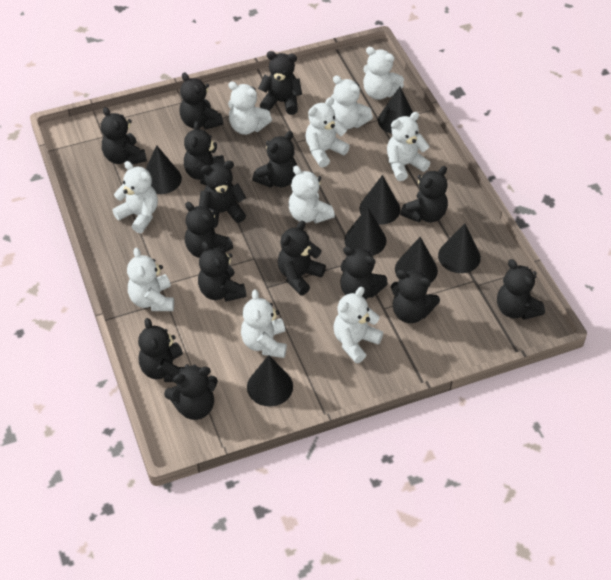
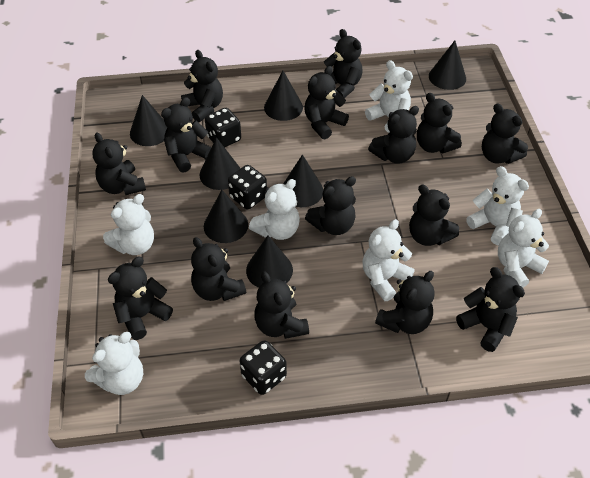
black dice: 0 -> 3
white teddy bear: 10 -> 7

